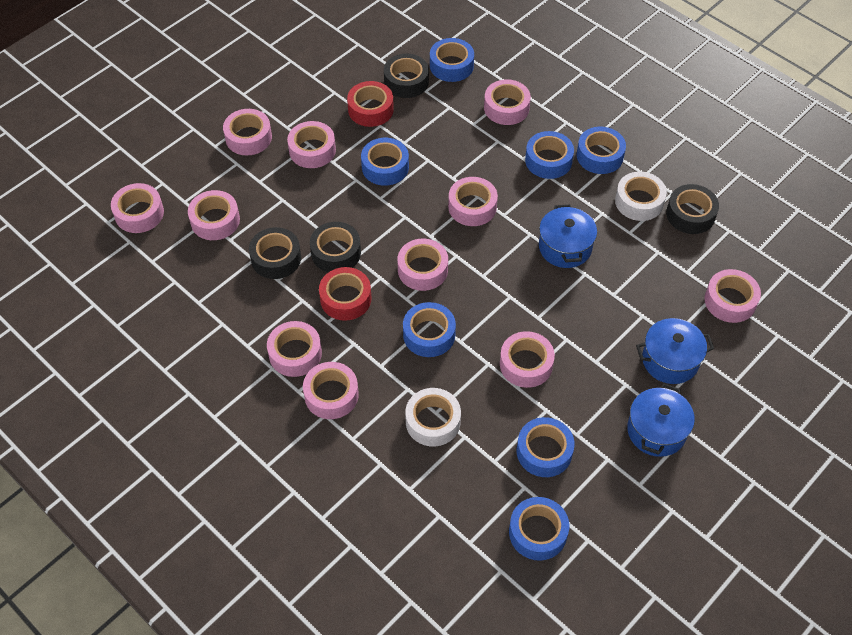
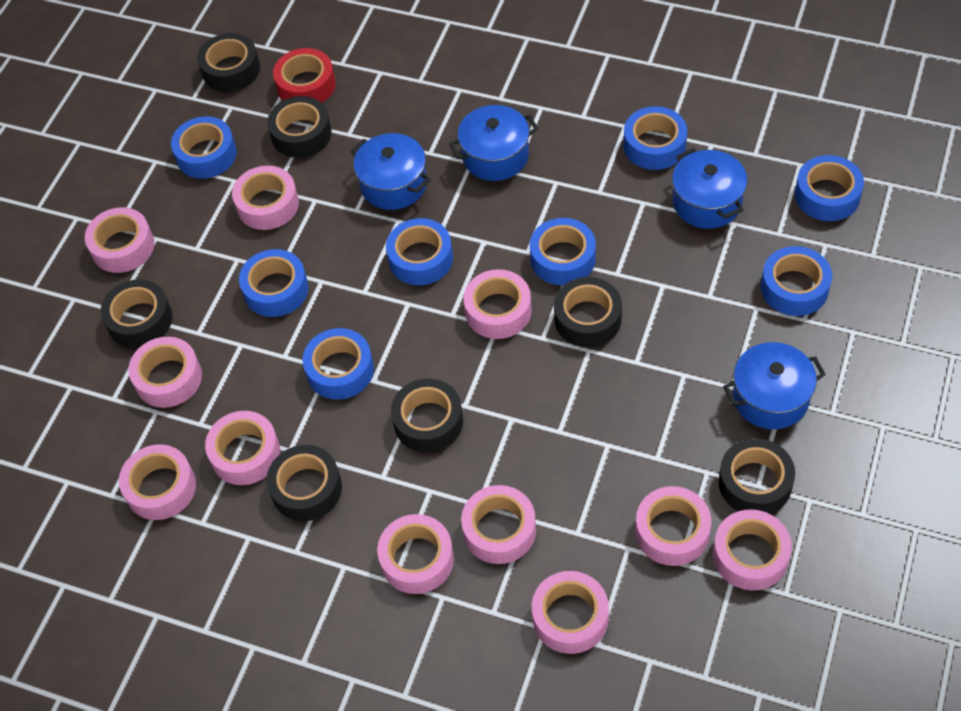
black tape: 4 -> 7
blue pot: 3 -> 4
blue tape: 7 -> 8
red tape: 2 -> 1
white tape: 2 -> 0

